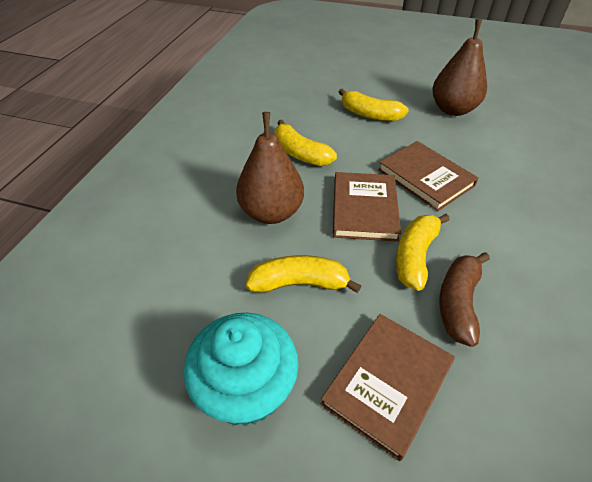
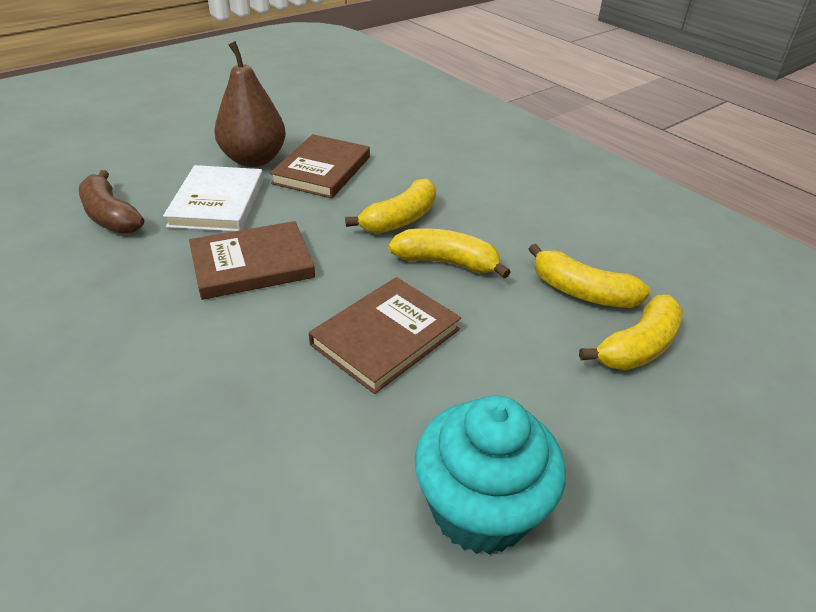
brown pear: 2 -> 1
white book: 0 -> 1

